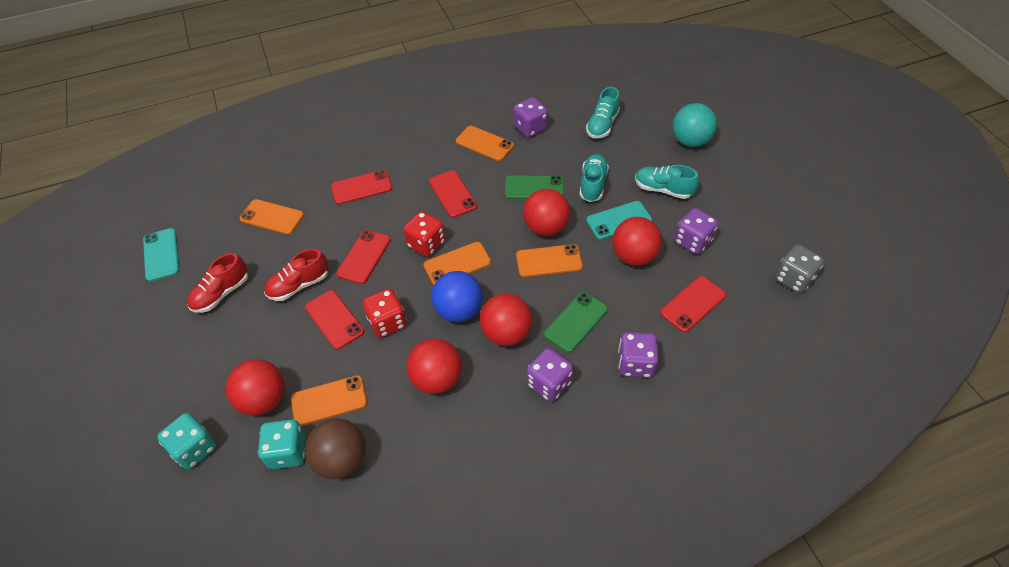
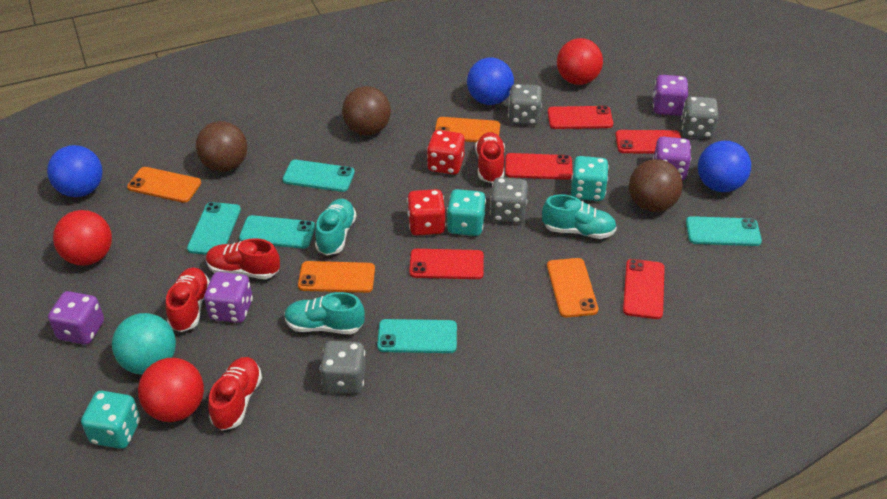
blue ball: 1 -> 3
brown ball: 1 -> 3
green phone: 2 -> 0
grey dice: 1 -> 4
orange phone: 5 -> 4
red ball: 5 -> 3
red shoe: 2 -> 4
turquoise dice: 2 -> 3
turquoise phone: 2 -> 5

